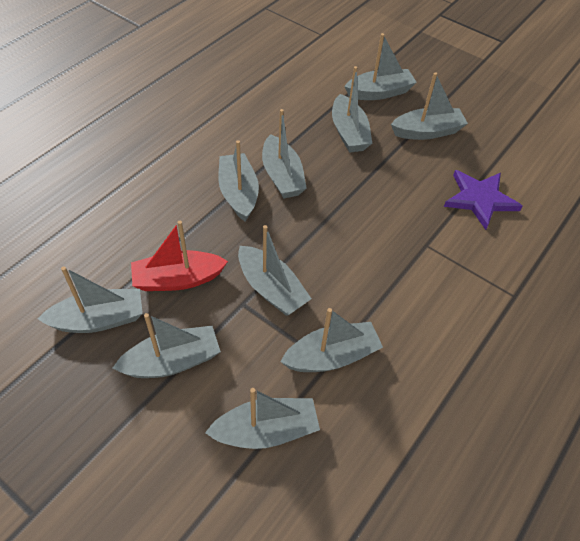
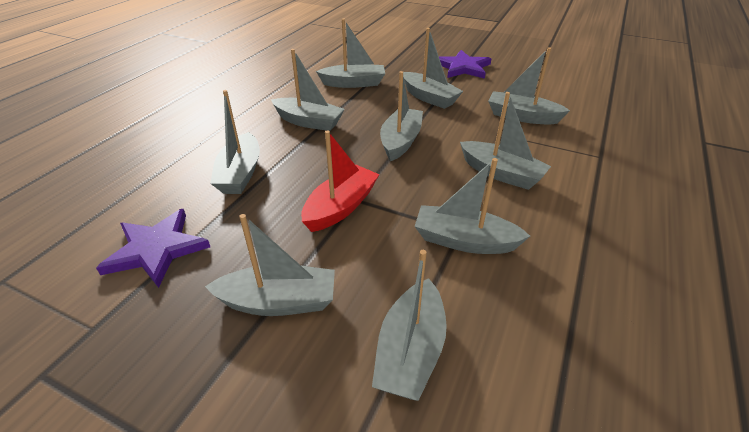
purple star: 1 -> 2

